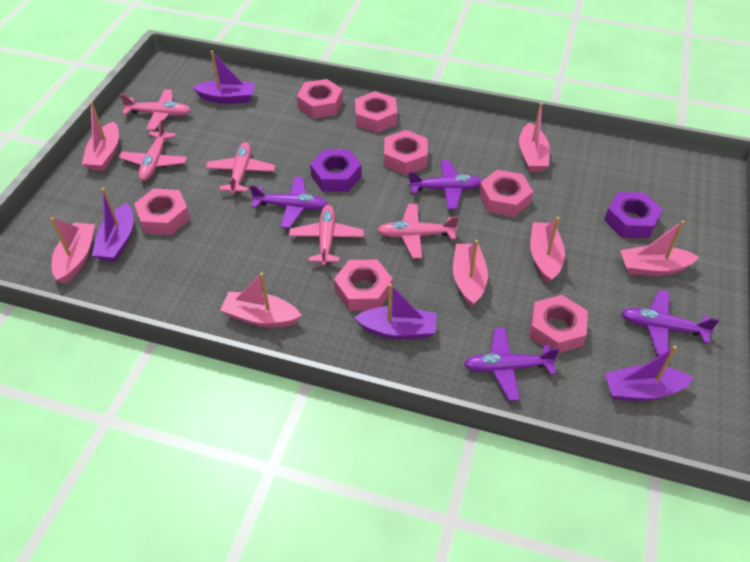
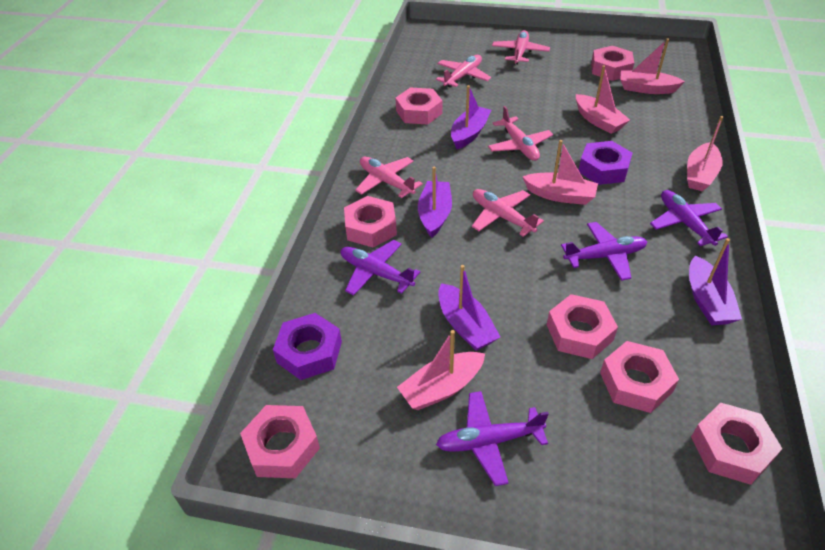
pink boat: 7 -> 5

